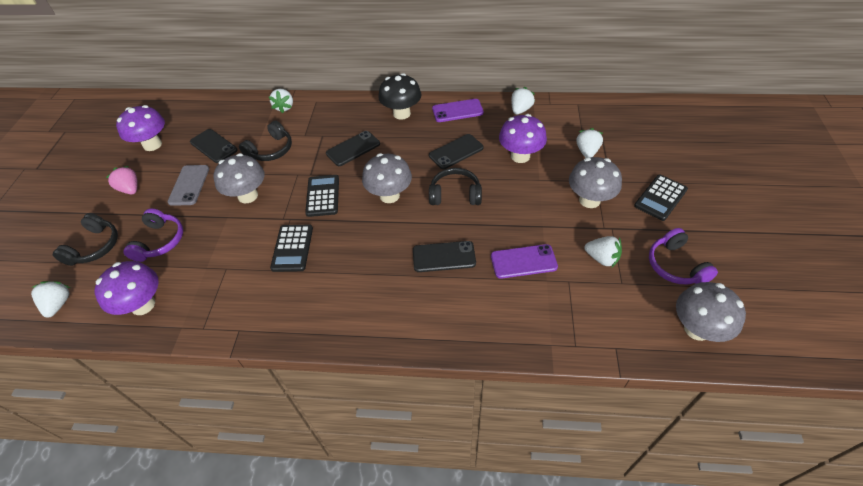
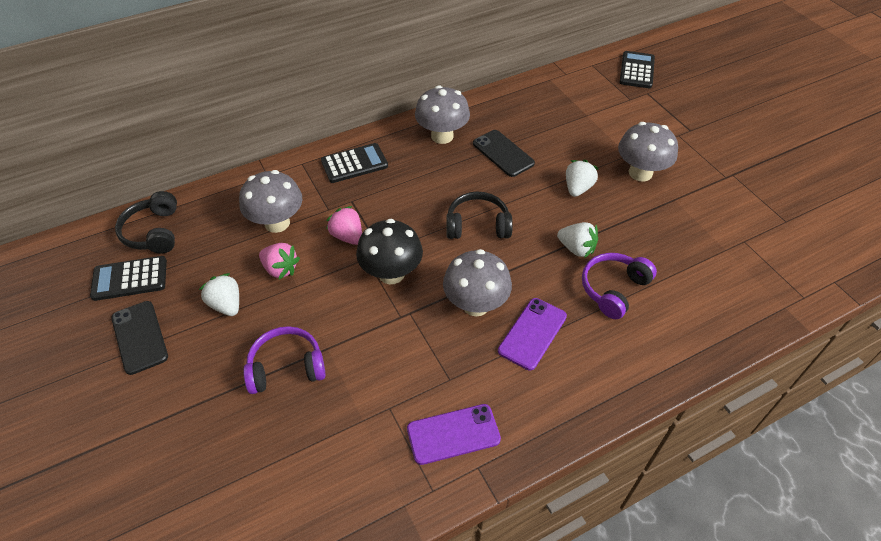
black headphones: 3 -> 2
black phone: 4 -> 2
grey phone: 1 -> 0
pink strawberry: 1 -> 2
purple mushroom: 3 -> 0
white strawberry: 5 -> 3

